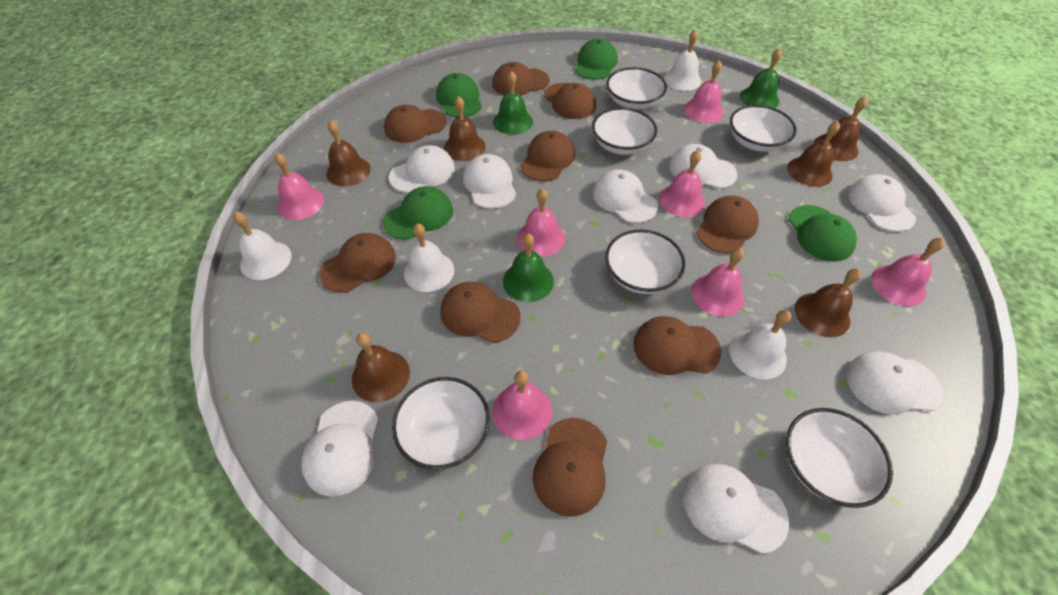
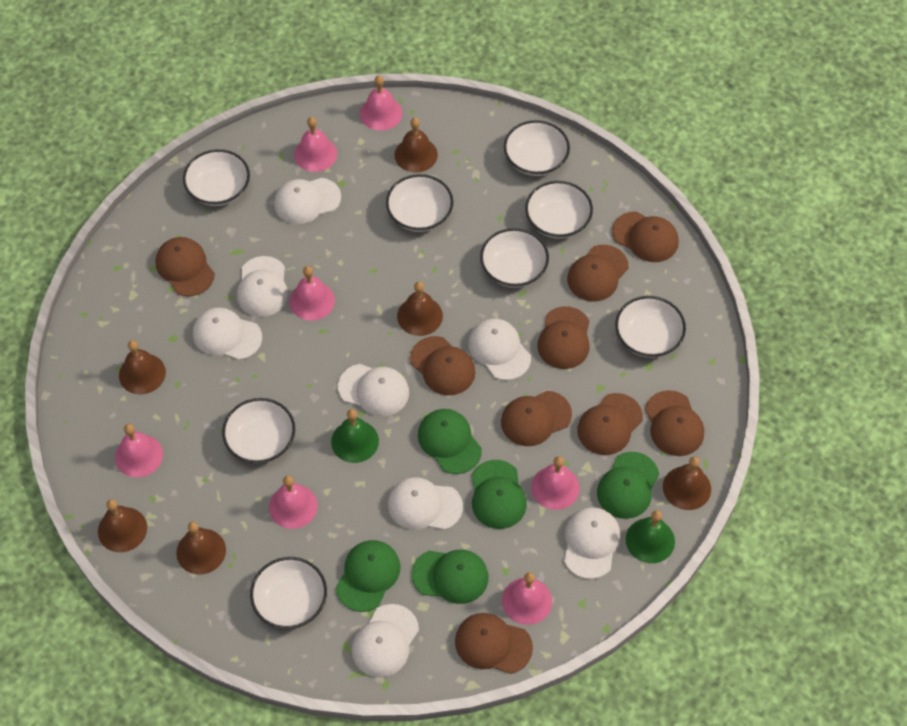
green bell: 3 -> 2
green cap: 4 -> 5
white bell: 4 -> 0
white bowl: 6 -> 8

